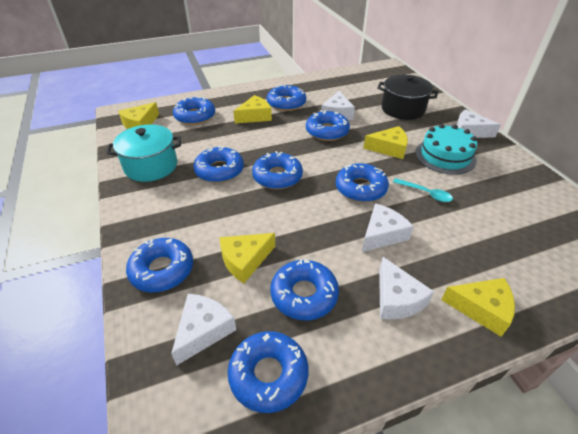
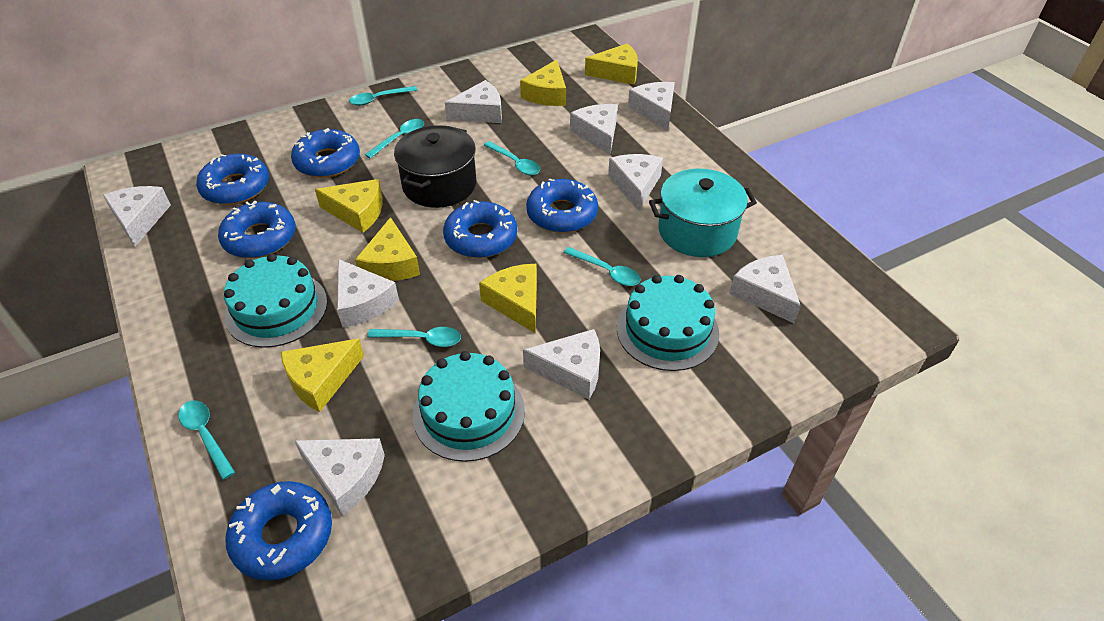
blue donut: 9 -> 6
turquoise cake: 1 -> 3
turquoise spoon: 1 -> 6
white cheese: 5 -> 9
yellow cheese: 5 -> 6

